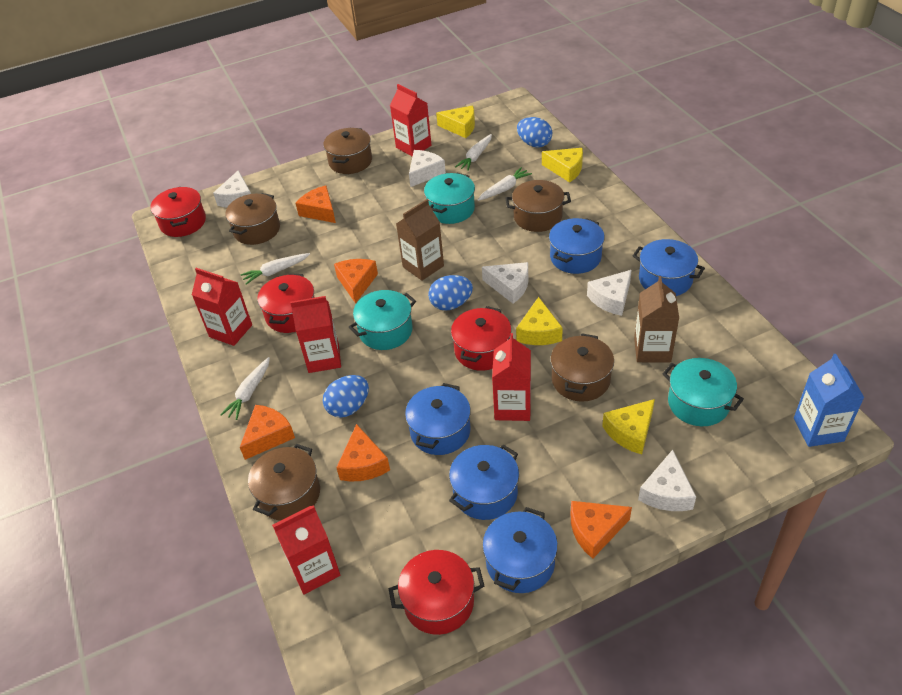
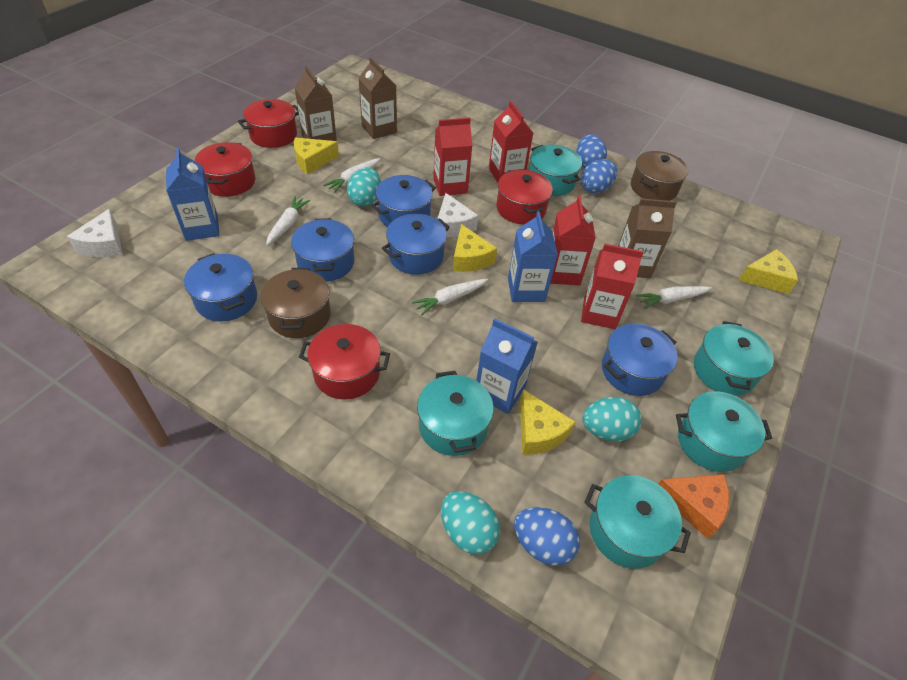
blue carton: 1 -> 3
brown carton: 2 -> 3
brown pot: 5 -> 2
orange cheese: 5 -> 1
red carton: 5 -> 4
turquoise egg: 0 -> 3
turquoise pot: 3 -> 5
white cheese: 5 -> 2

